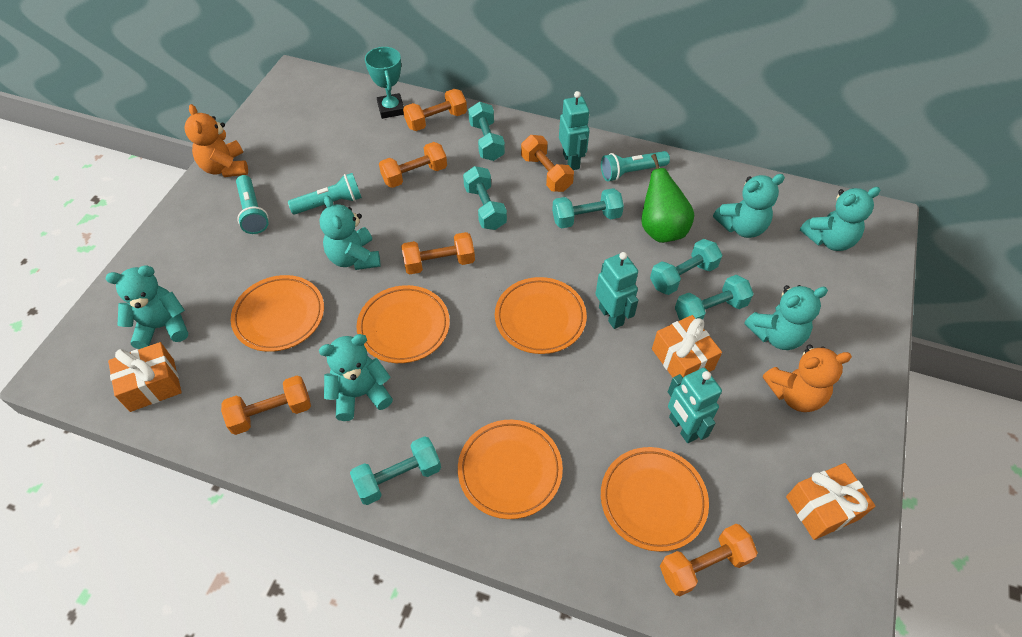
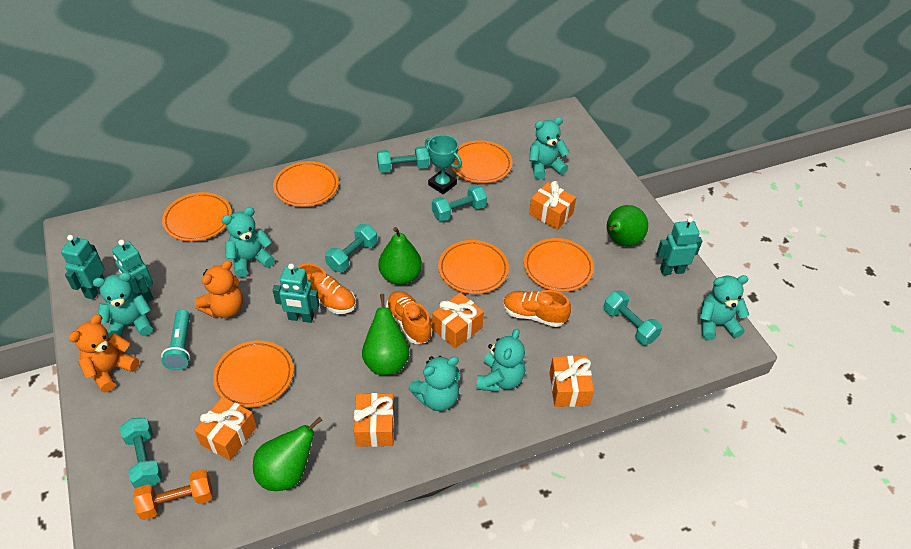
green pear: 1 -> 4
orange dumbbell: 6 -> 1
orange gift: 3 -> 5
orange plate: 5 -> 6
orange shoe: 0 -> 3
turquoise dumbbell: 6 -> 5
turquoise flashlight: 3 -> 1
turquoise robot: 3 -> 4

